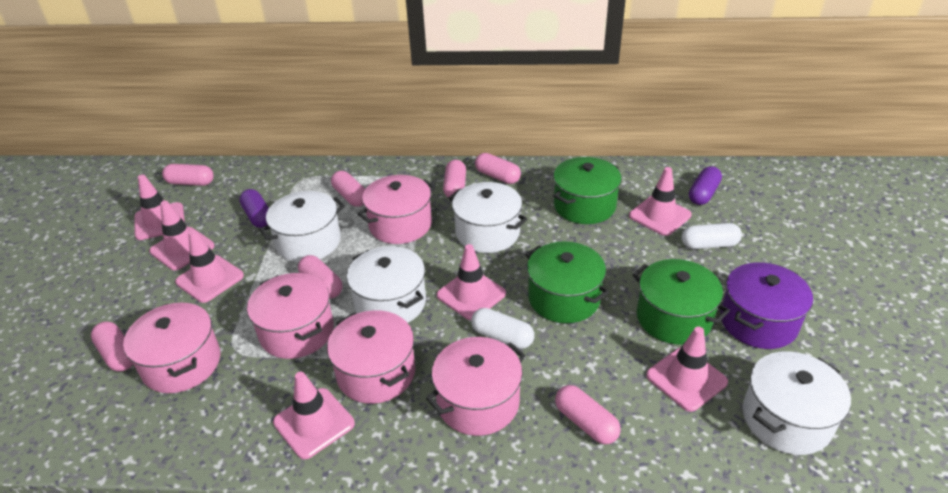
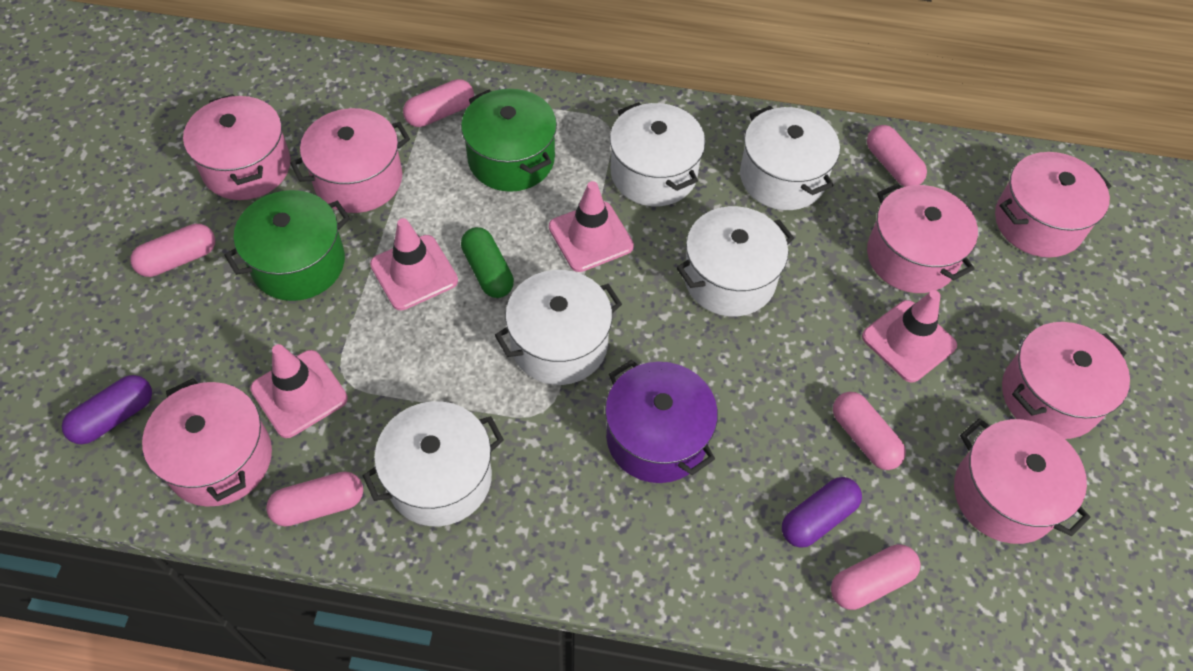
green capsule: 0 -> 1
green pot: 3 -> 2
pink capsule: 7 -> 6
pink pot: 5 -> 7
pink traffic cone: 7 -> 4
white capsule: 2 -> 0
white pot: 4 -> 5

